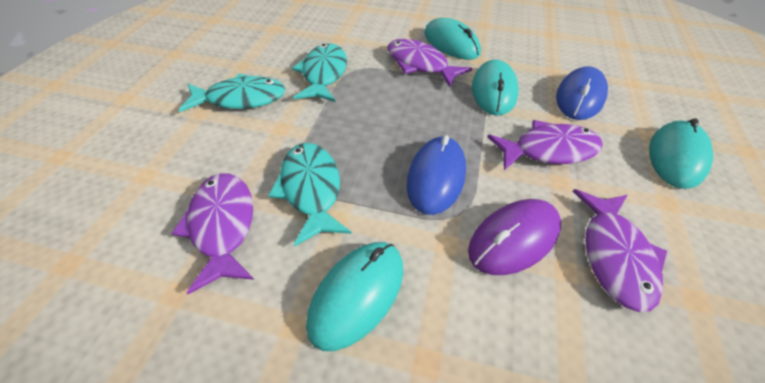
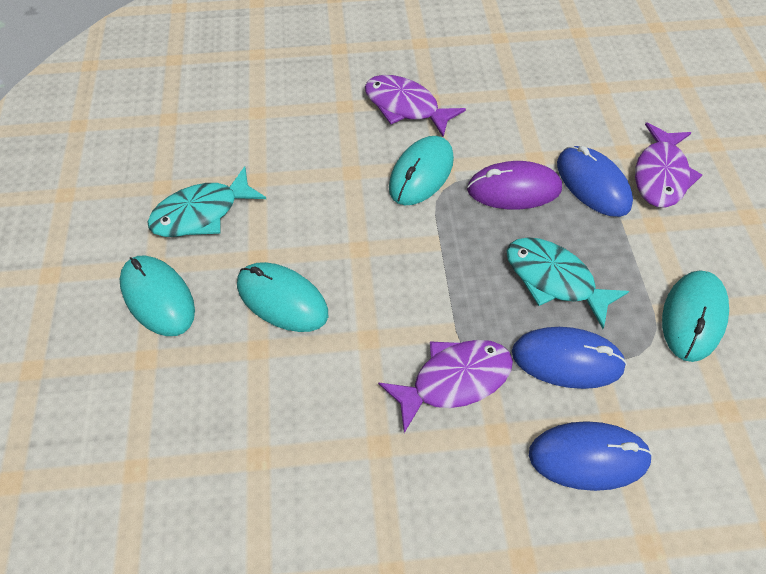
blue mouse: 2 -> 3
purple fish: 4 -> 3
turquoise fish: 3 -> 2

